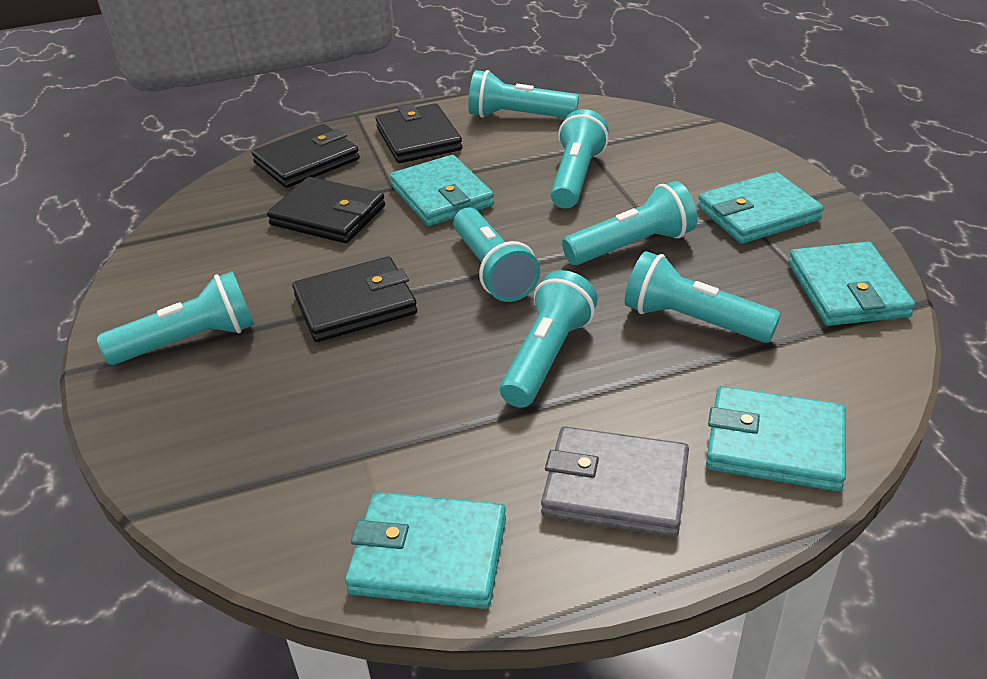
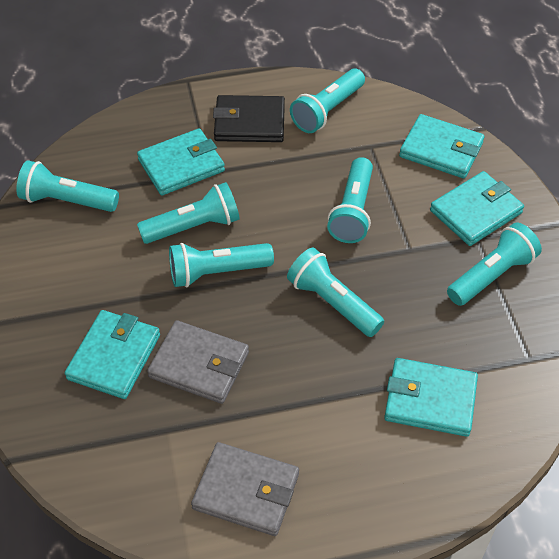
black wallet: 4 -> 1
grey wallet: 1 -> 2

